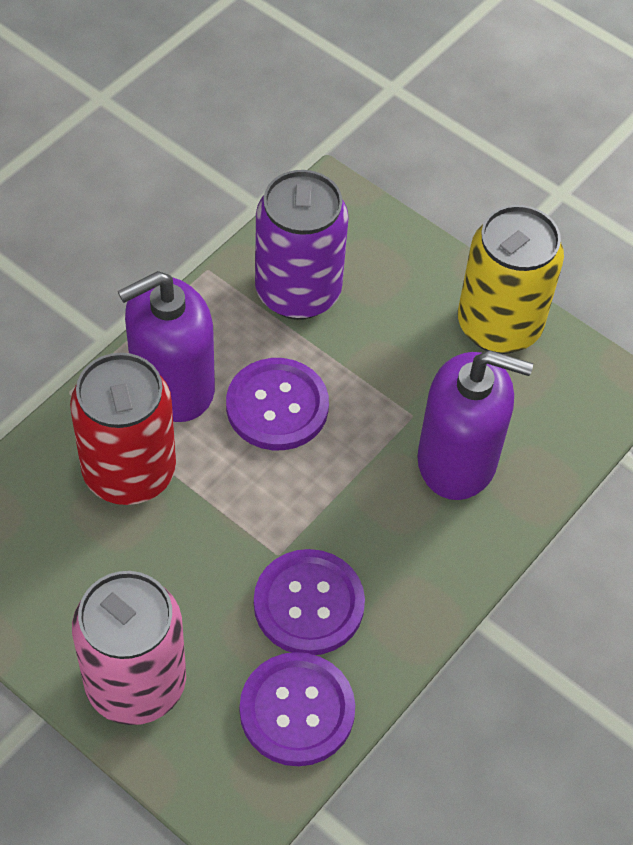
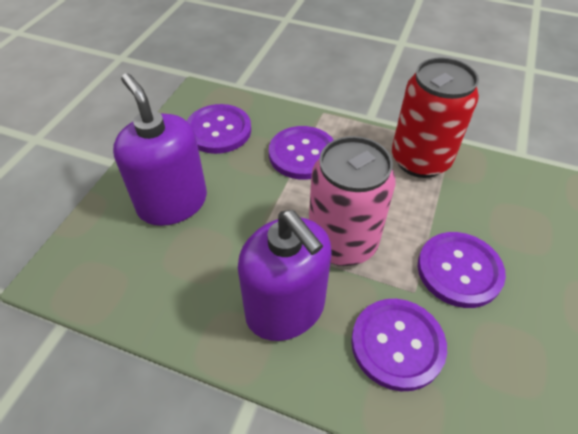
purple button: 3 -> 4
purple can: 1 -> 0
yellow can: 1 -> 0

